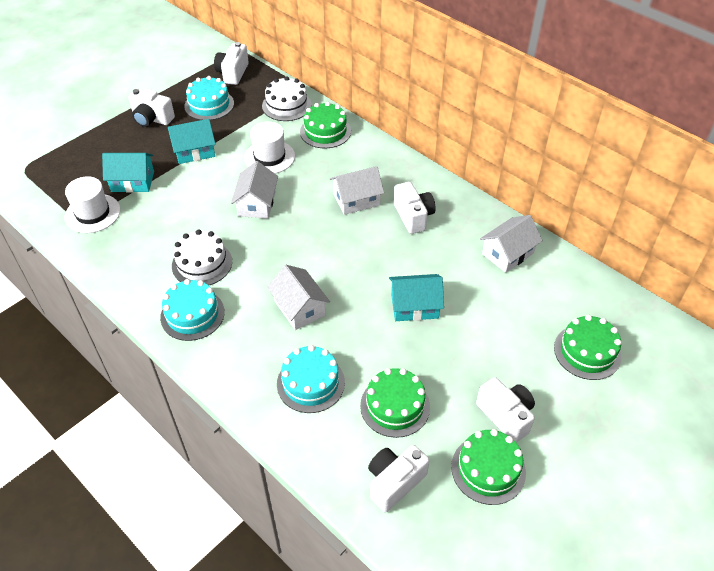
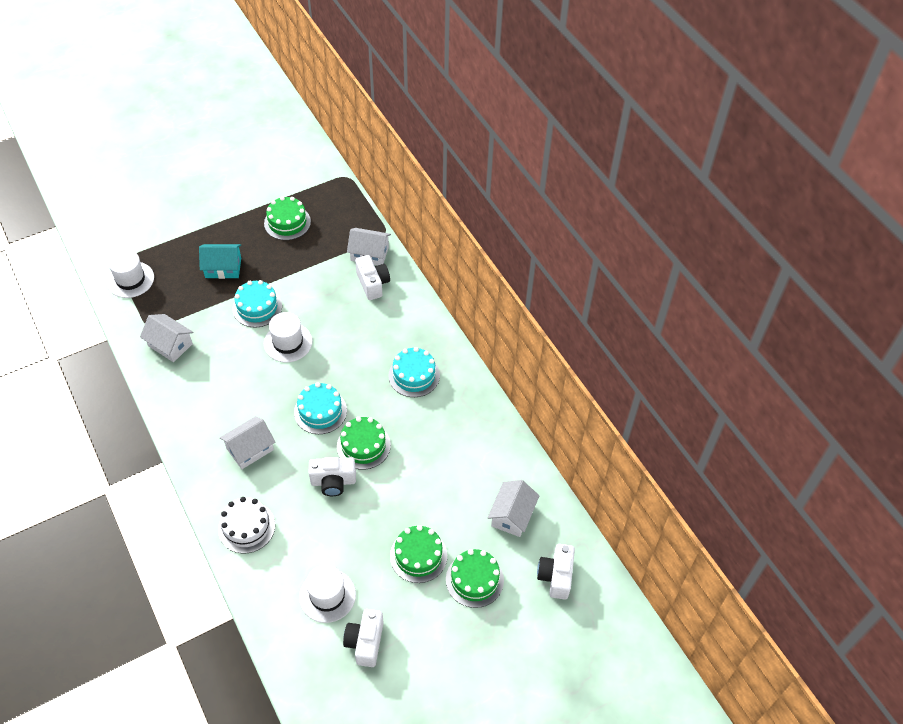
turquoise house: 3 -> 1
white cake: 2 -> 1
white camera: 5 -> 4
white hat: 2 -> 3

